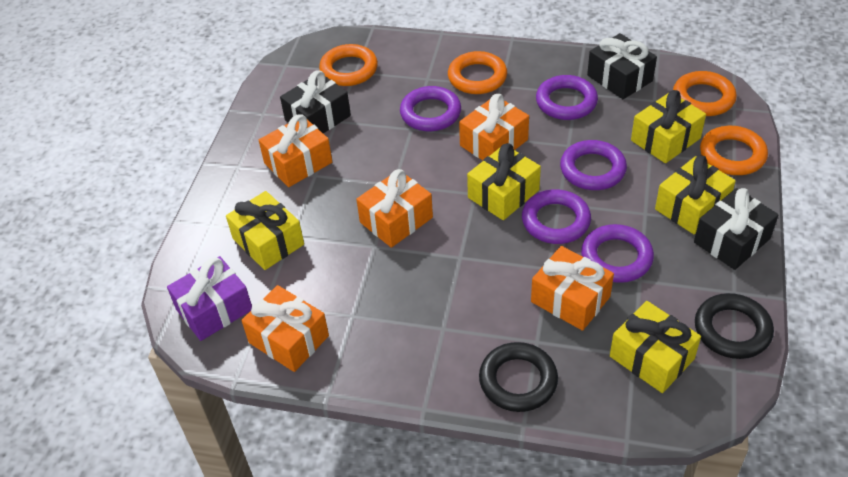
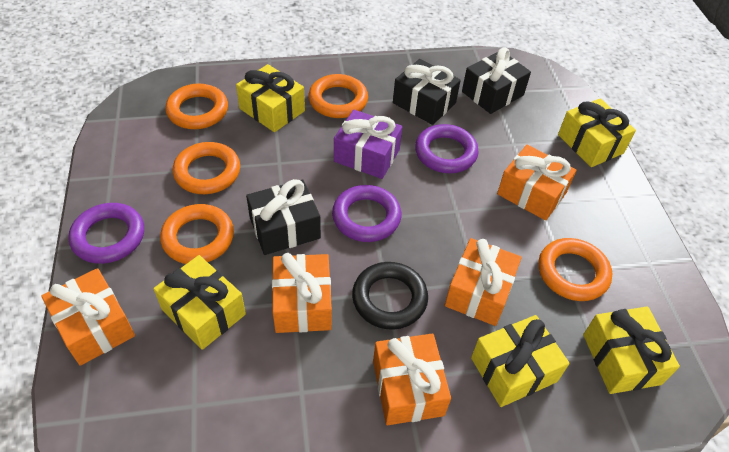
black ring: 2 -> 1
orange ring: 4 -> 5
purple ring: 5 -> 3

